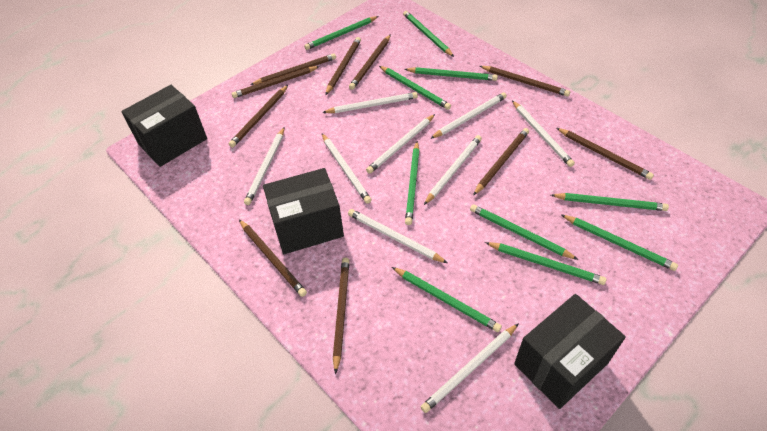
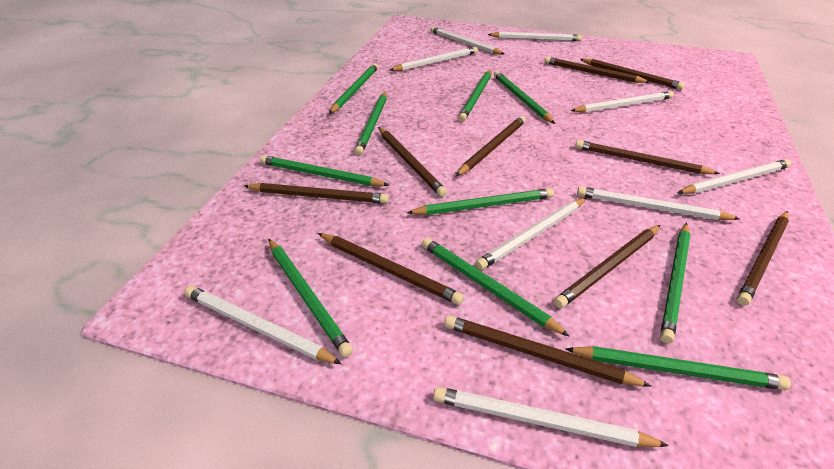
black box: 3 -> 0

